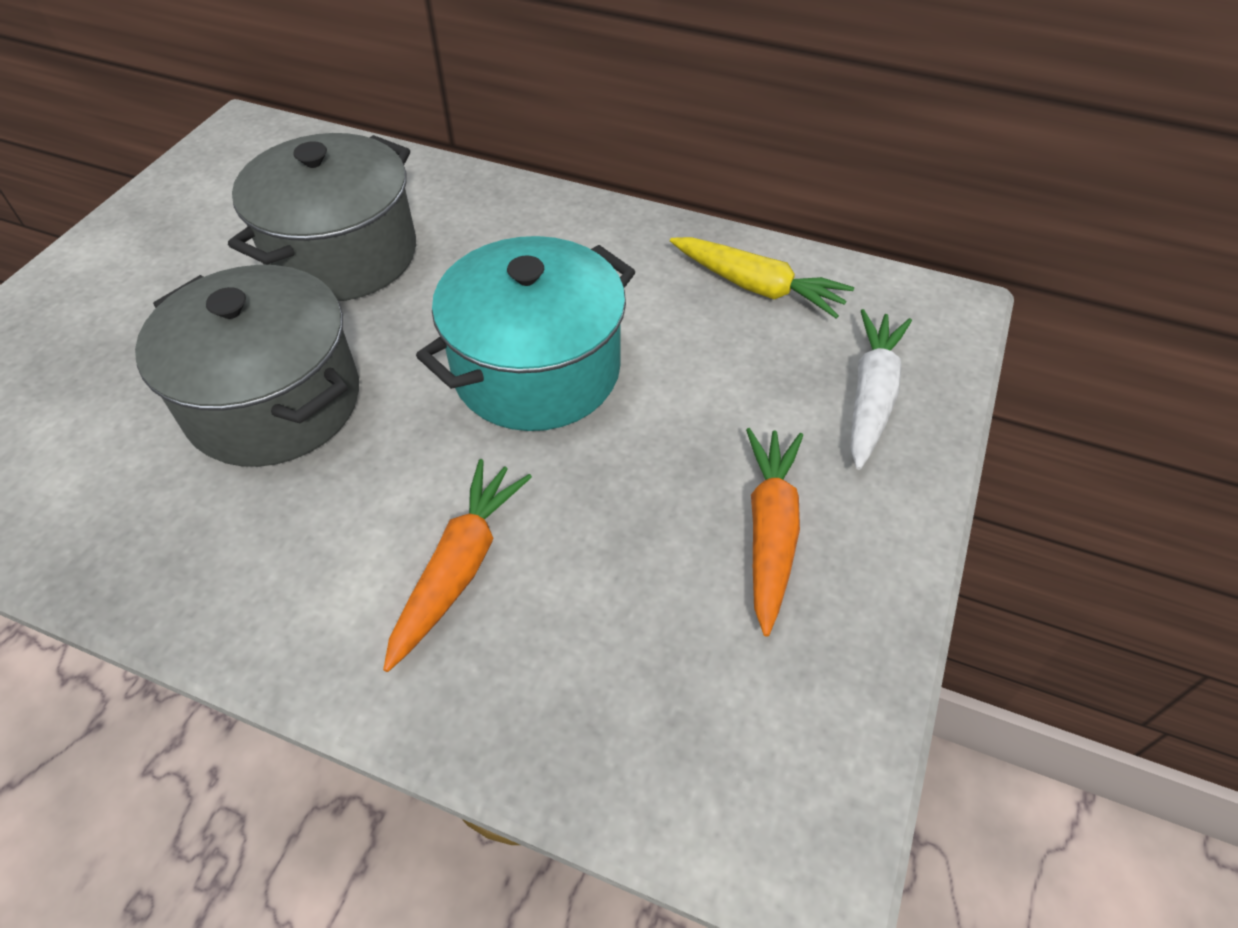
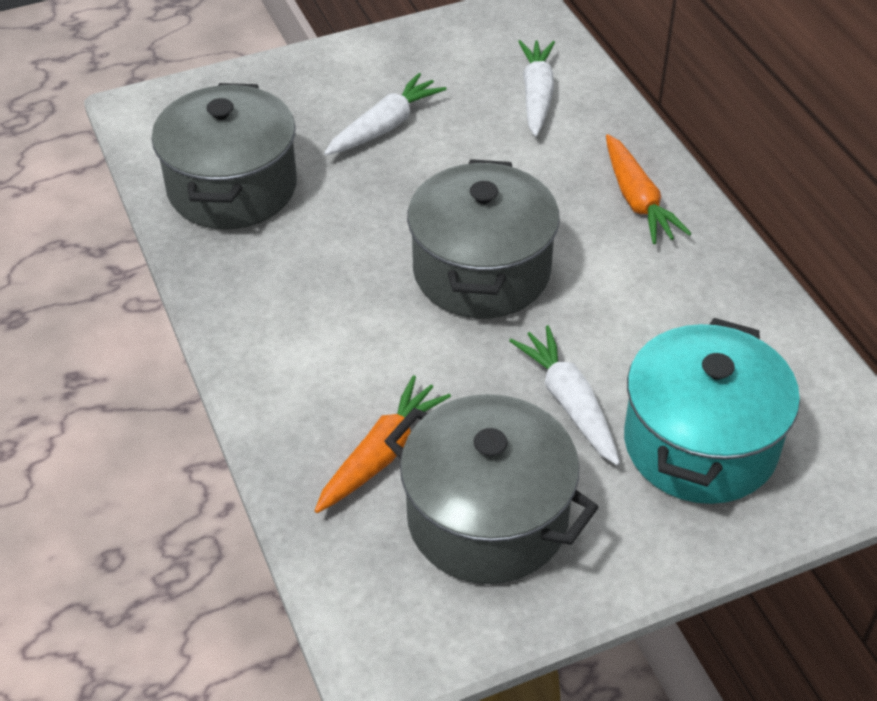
grey pot: 2 -> 3
white carrot: 1 -> 3
yellow carrot: 1 -> 0

